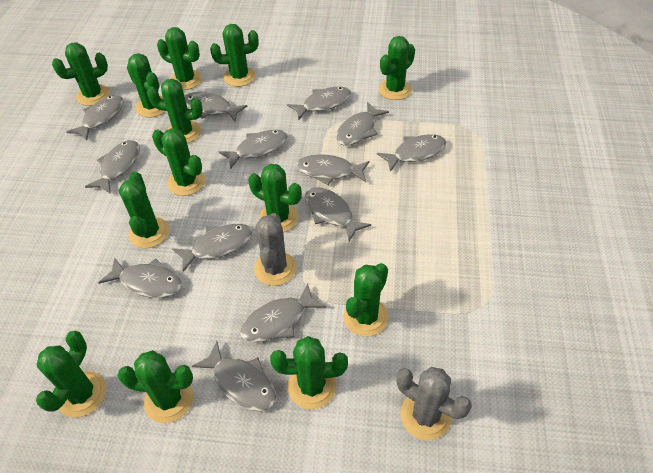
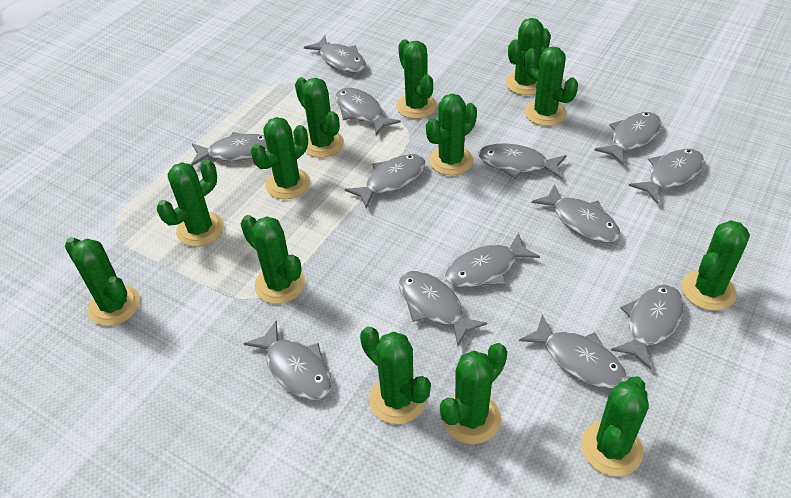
grey cactus: 2 -> 0

